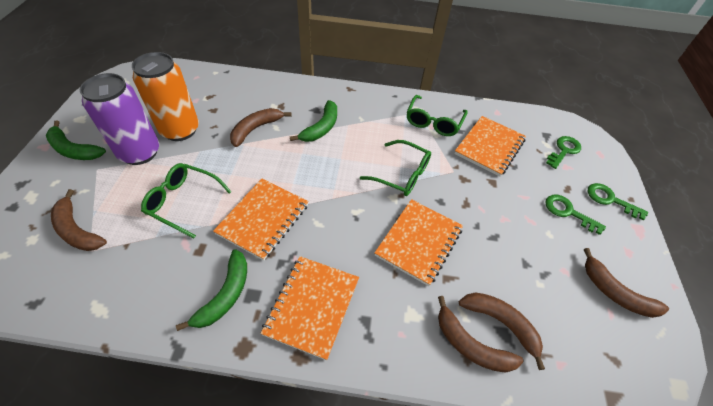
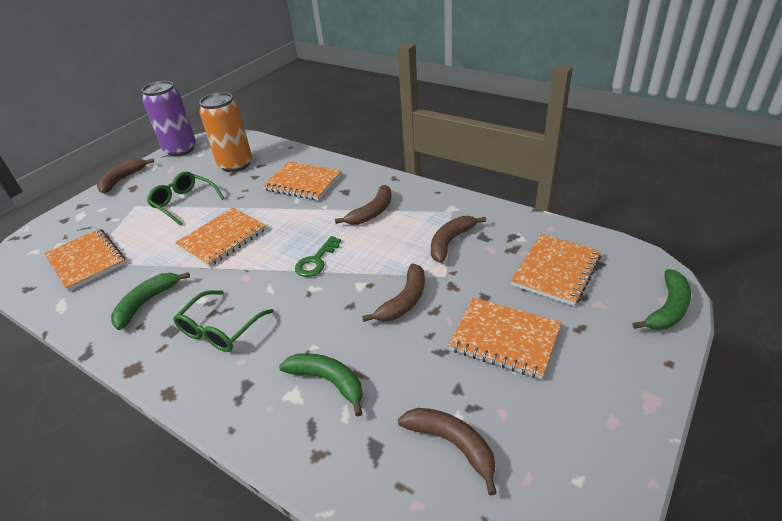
green glasses: 3 -> 2
green key: 3 -> 1
orange notebook: 4 -> 5

